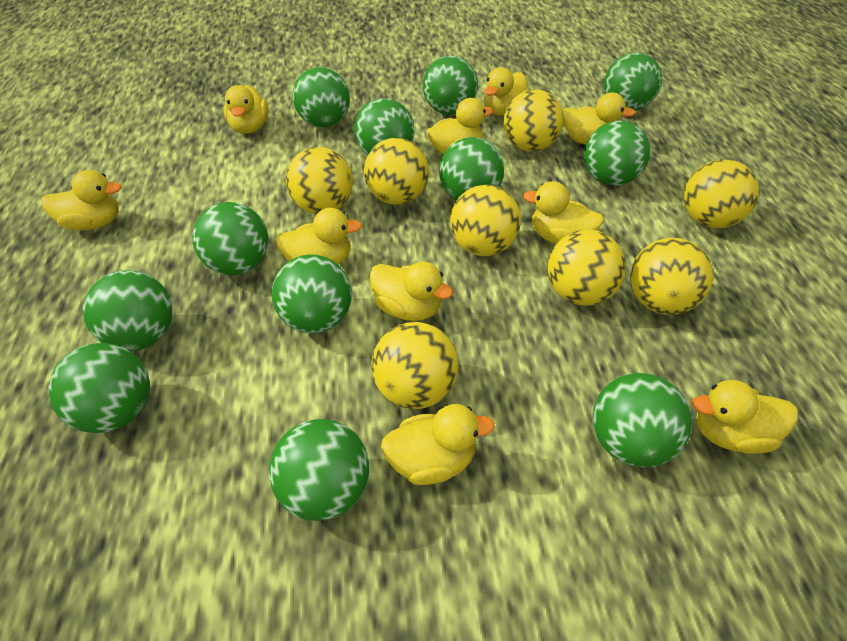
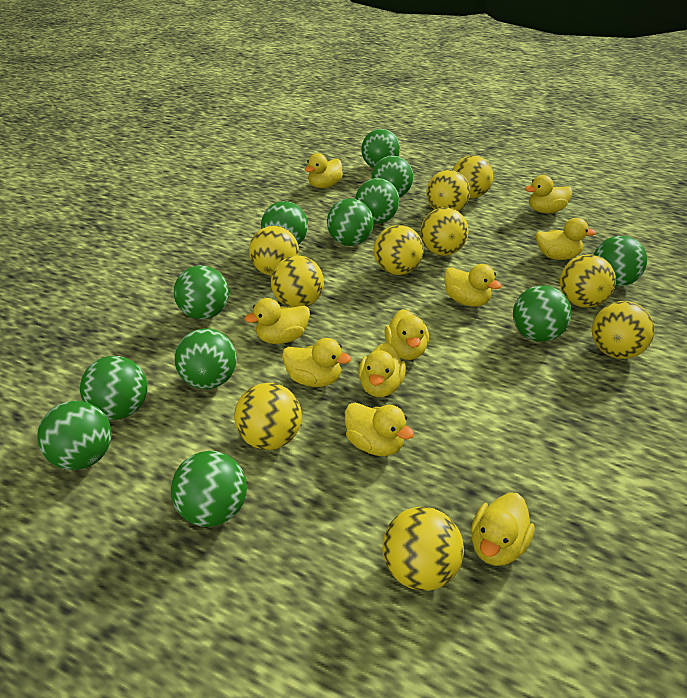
yellow ball: 8 -> 10

